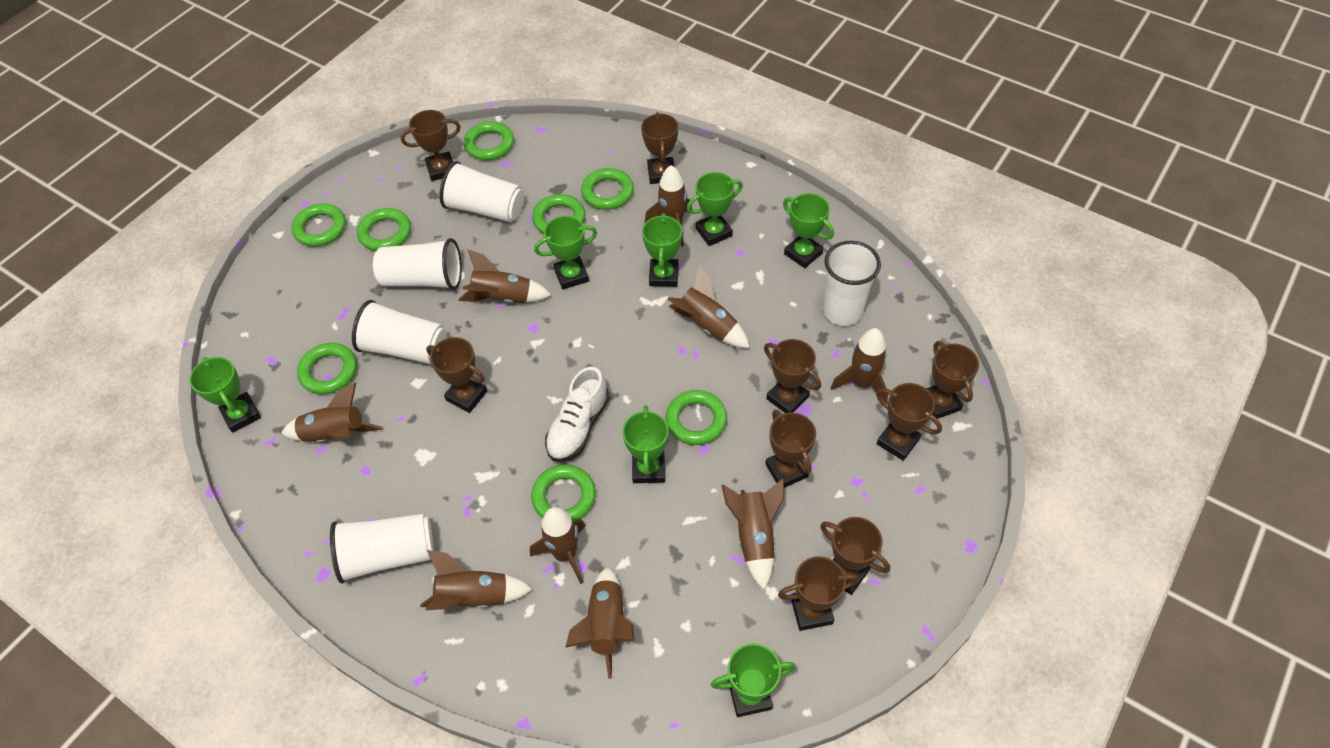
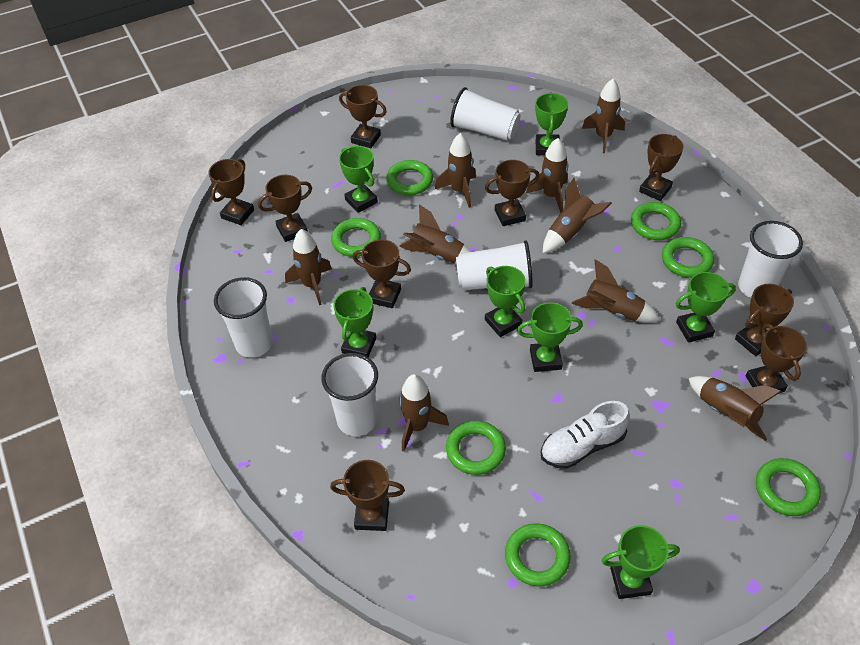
green ring: 8 -> 7

